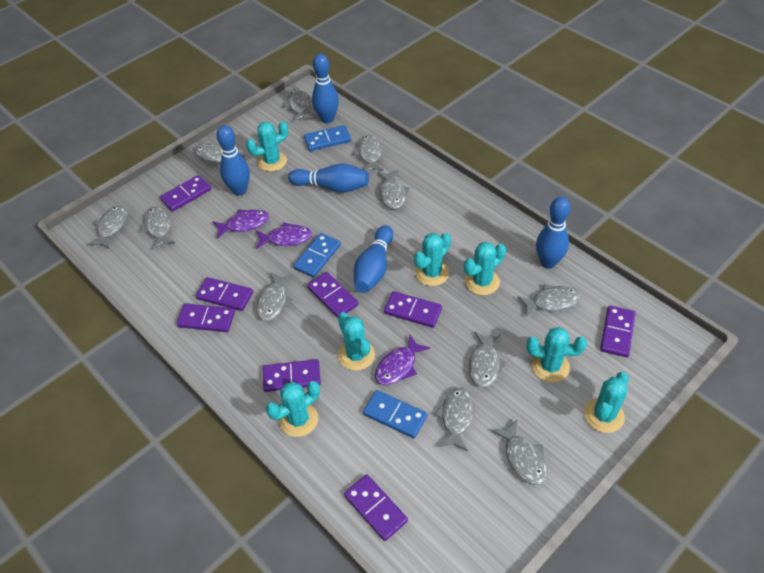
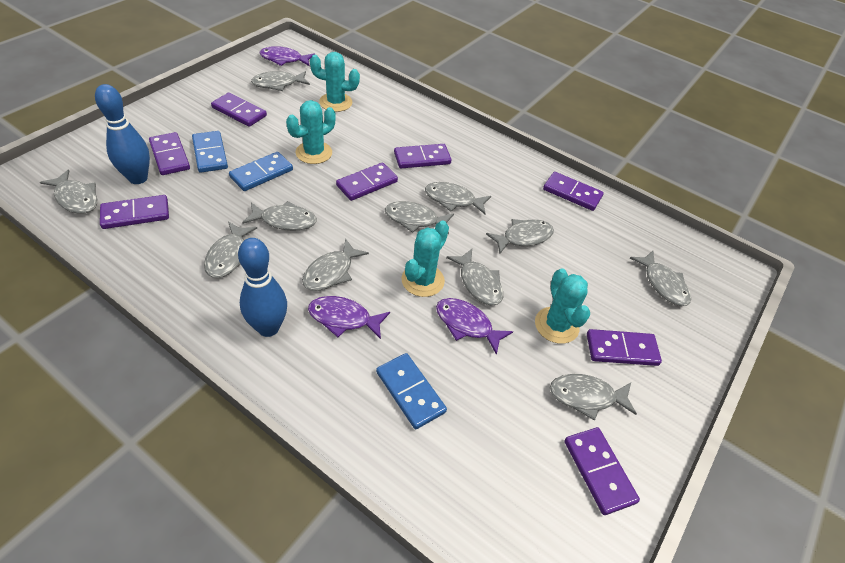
blue bowling pin: 5 -> 2
turquoise cactus: 7 -> 4

